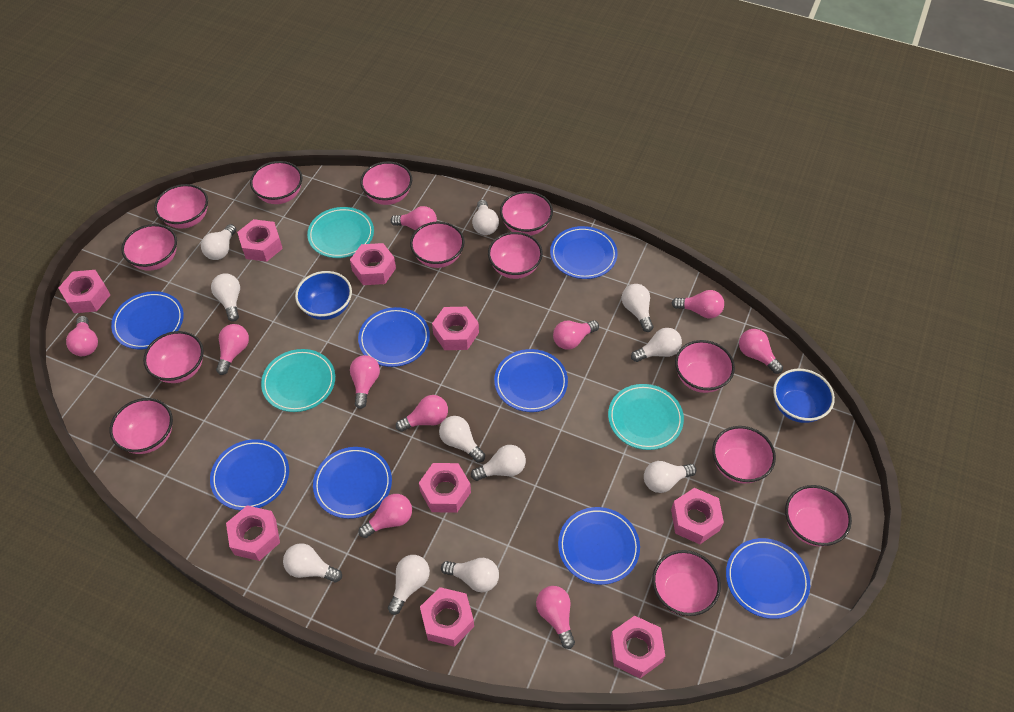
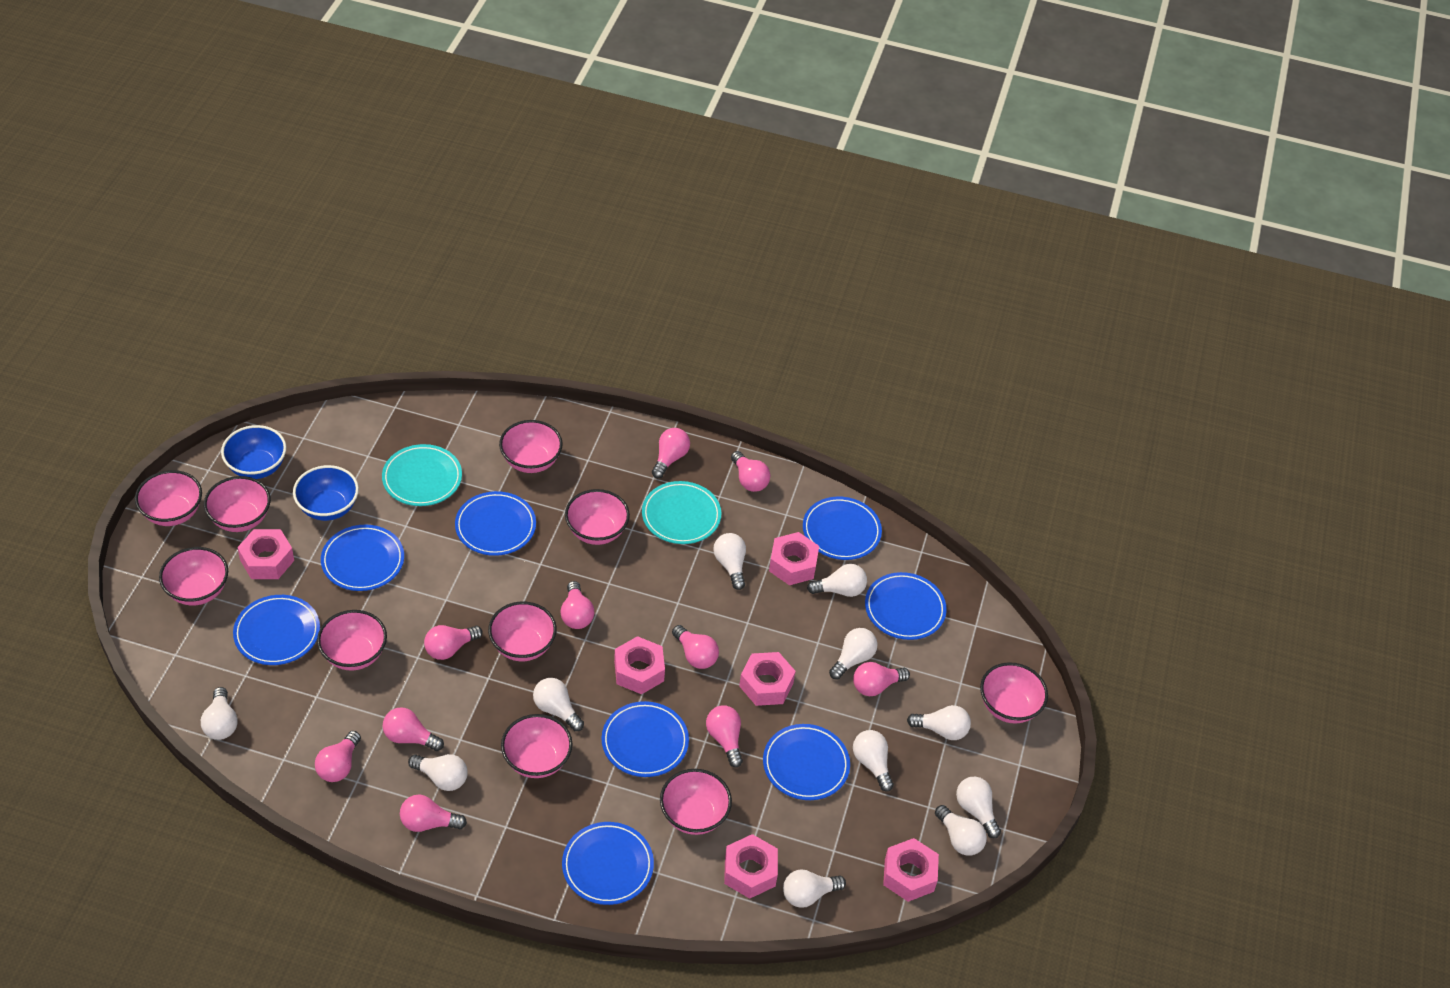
pink bowl: 13 -> 10
pink nut: 9 -> 6
turquoise plate: 3 -> 2

